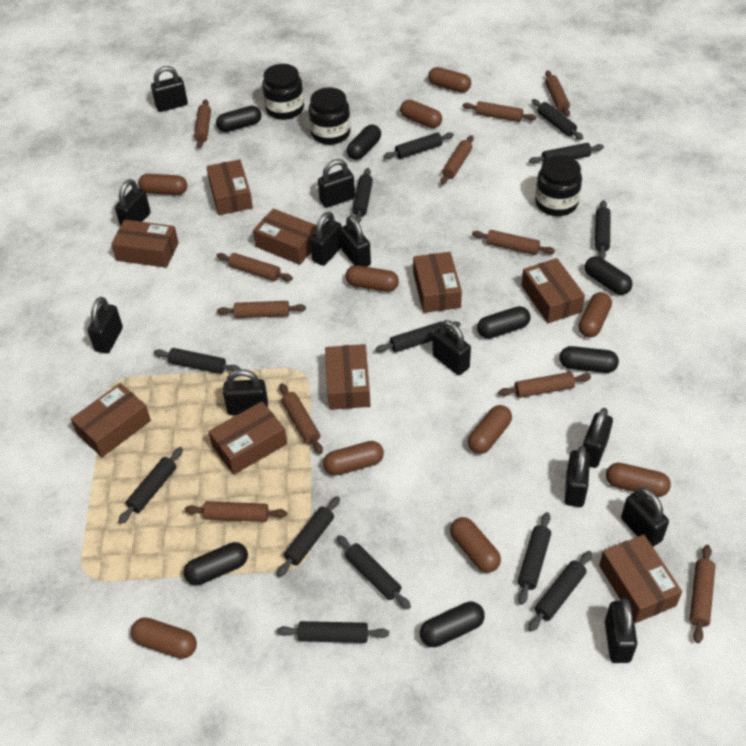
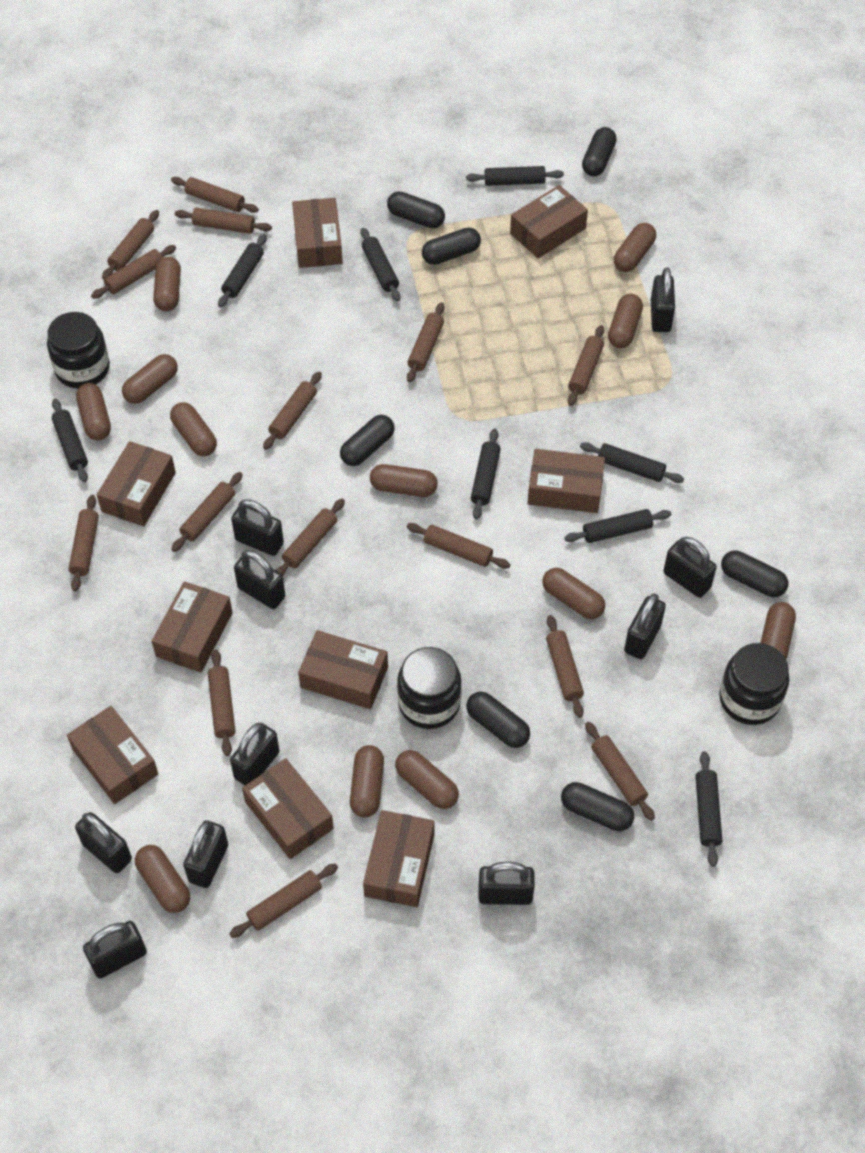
black padlock: 12 -> 10
black rolling pin: 13 -> 8
brown capsule: 10 -> 12
brown rolling pin: 11 -> 15

